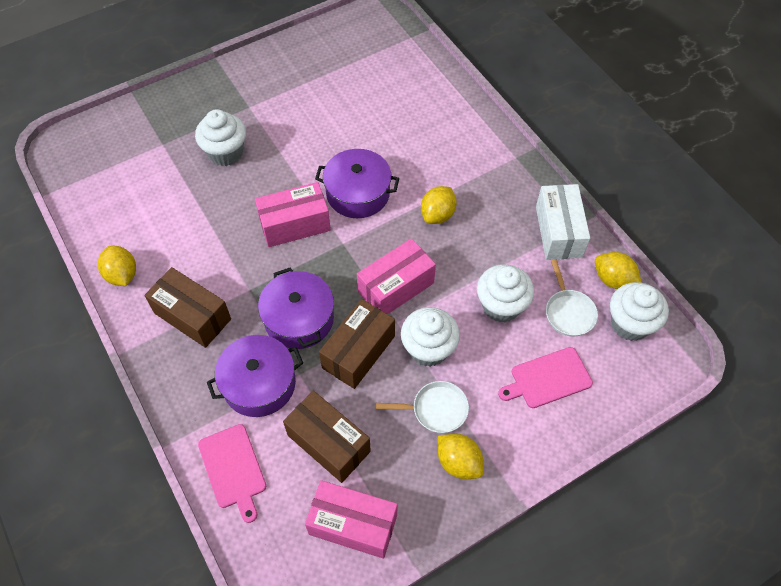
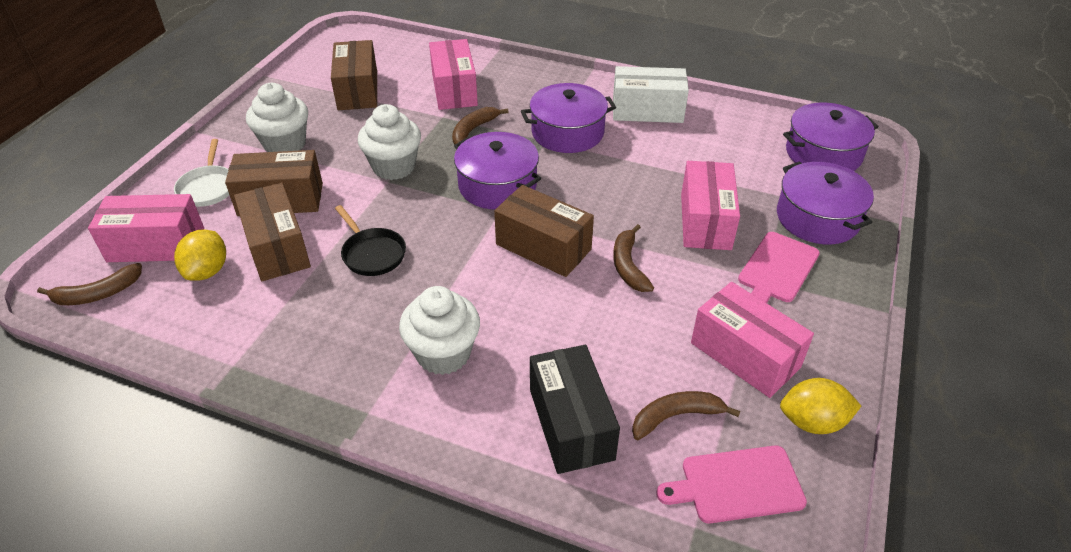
black box: 0 -> 1
black pan: 0 -> 1
brown banana: 0 -> 4
brown box: 3 -> 4
pink box: 3 -> 4
purple pot: 3 -> 4
white cupcake: 4 -> 3
white pan: 2 -> 1
yellow lemon: 4 -> 2

